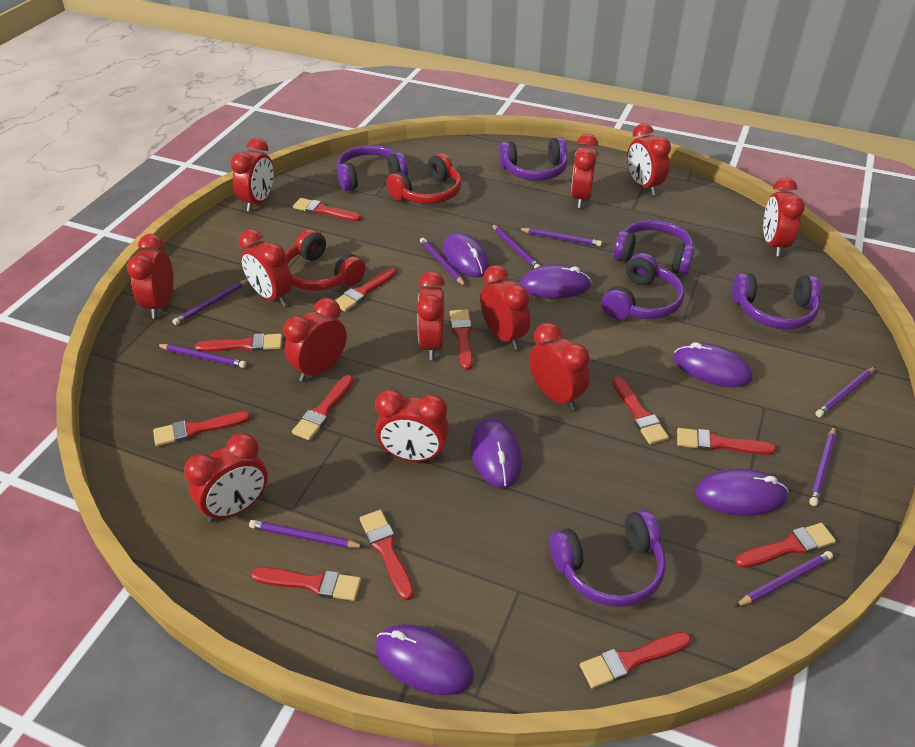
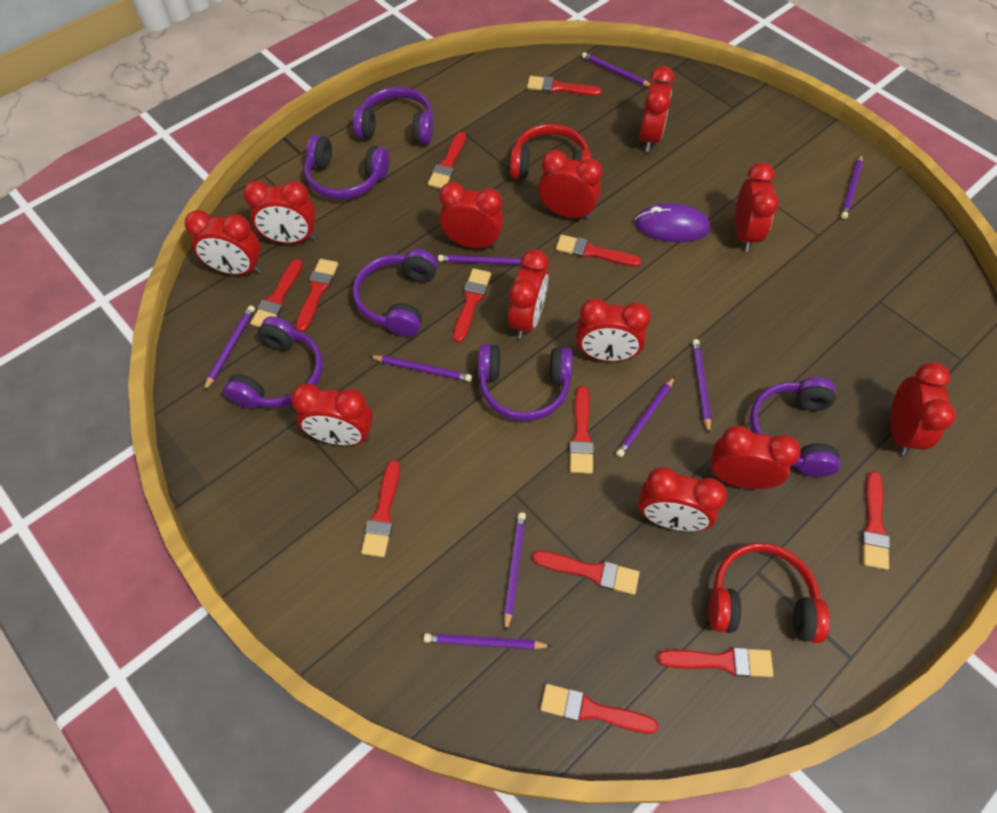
purple mouse: 6 -> 1

